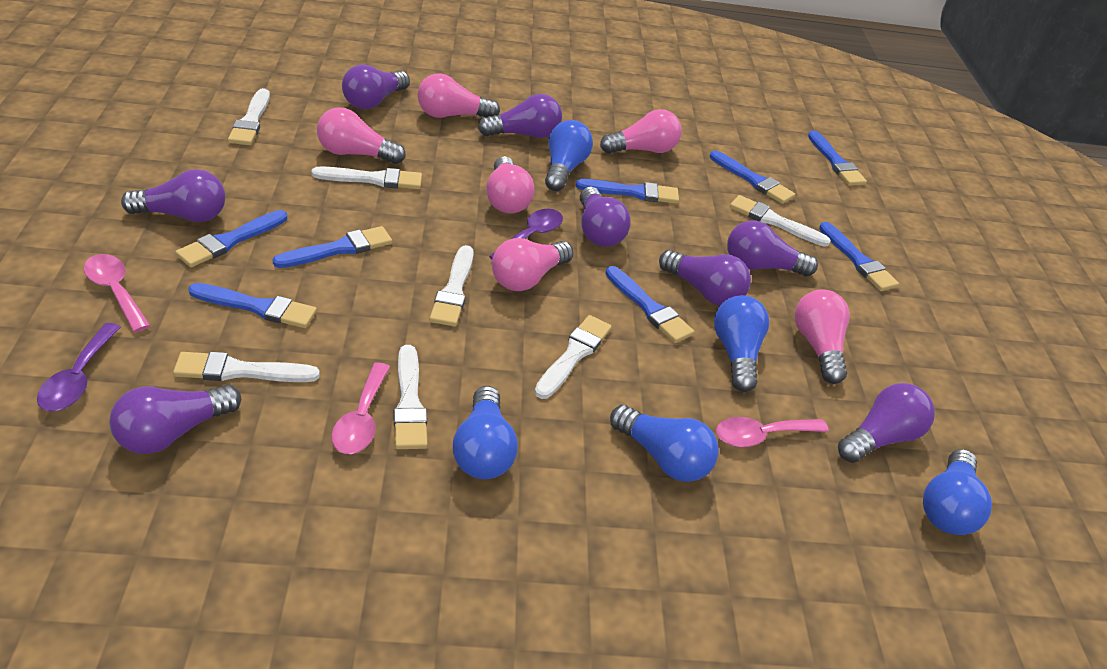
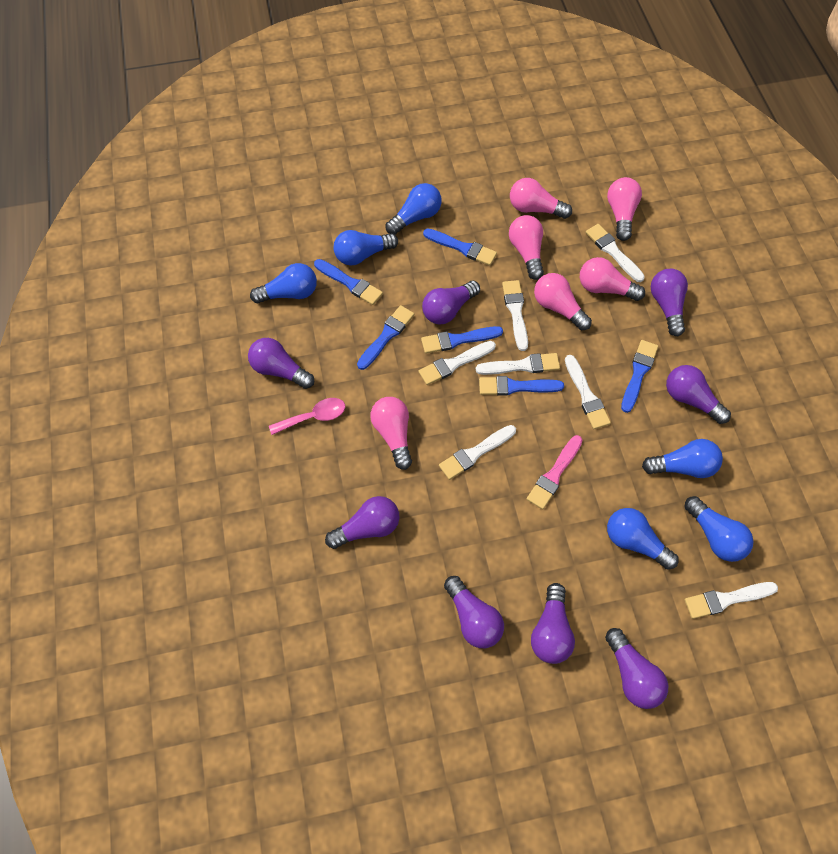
blue brush: 8 -> 6
blue light bulb: 5 -> 6
pink brush: 0 -> 1
pink spoon: 3 -> 1
purple spoon: 2 -> 0

